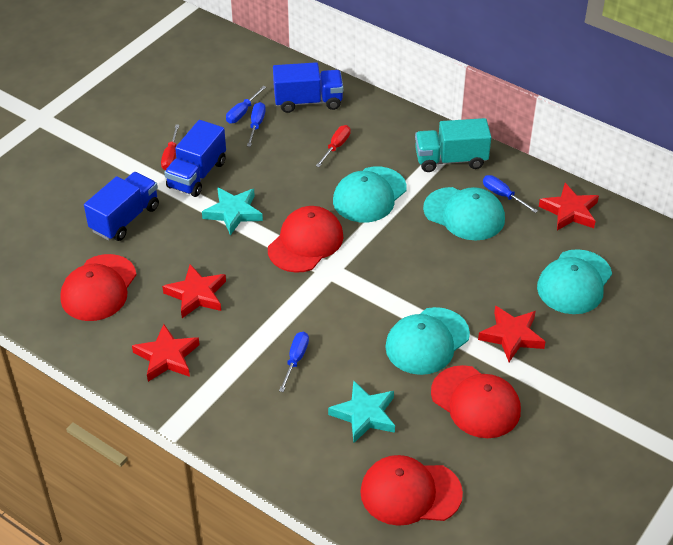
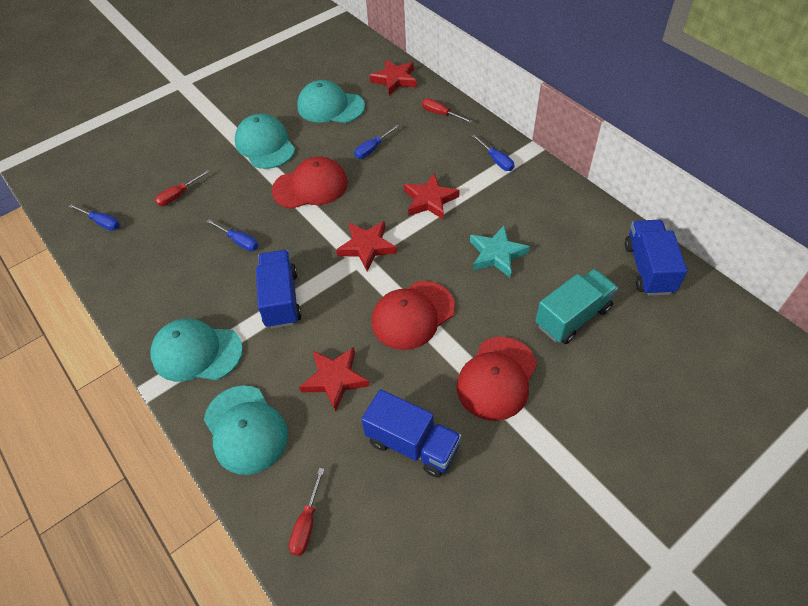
red cap: 4 -> 3
red screwdriver: 2 -> 3
turquoise star: 2 -> 1

